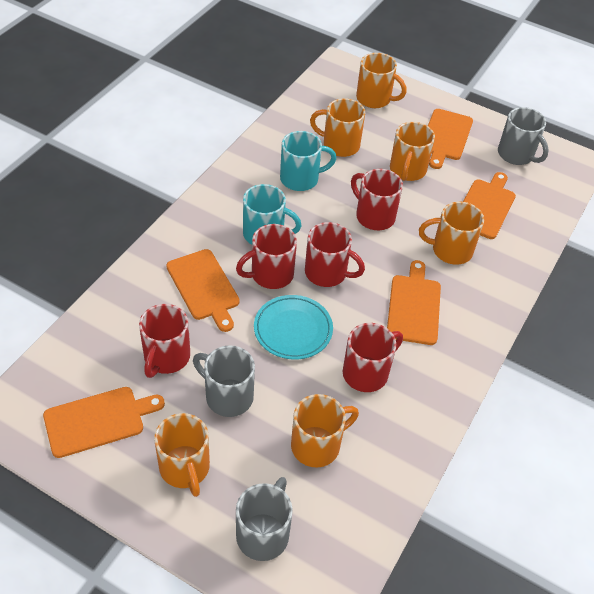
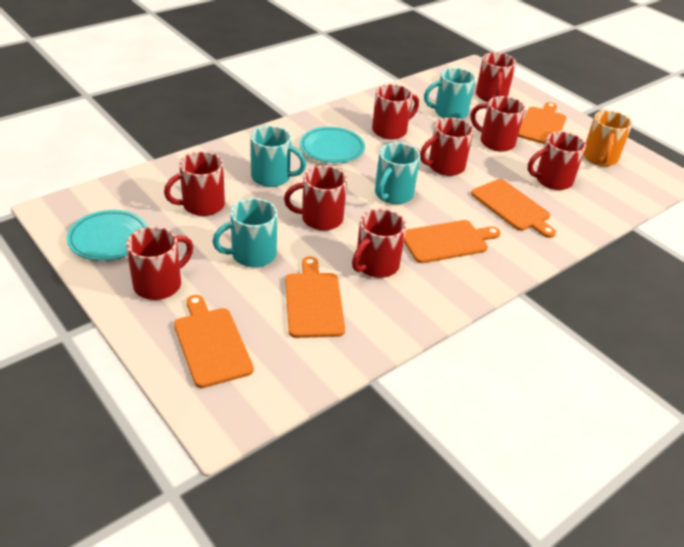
grey mug: 3 -> 0
orange mug: 6 -> 1
red mug: 5 -> 9
turquoise mug: 2 -> 4
turquoise plate: 1 -> 2

